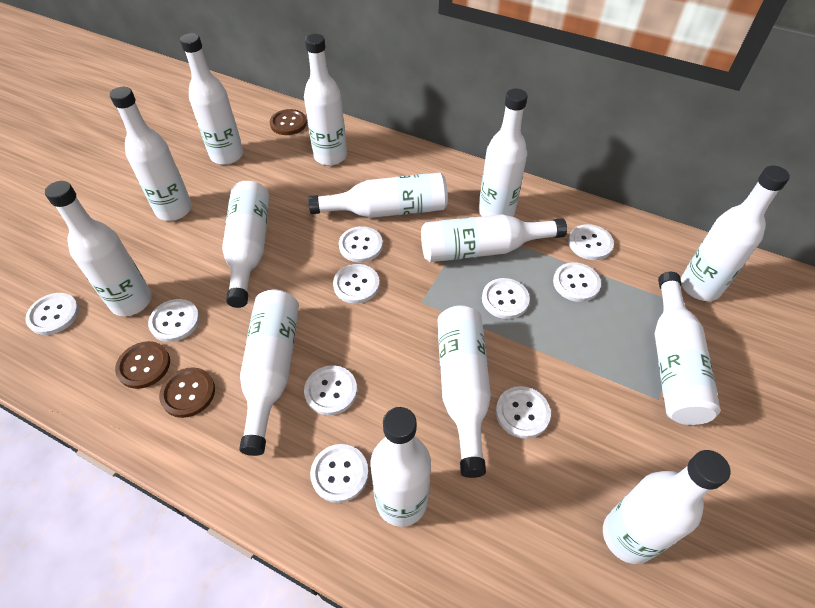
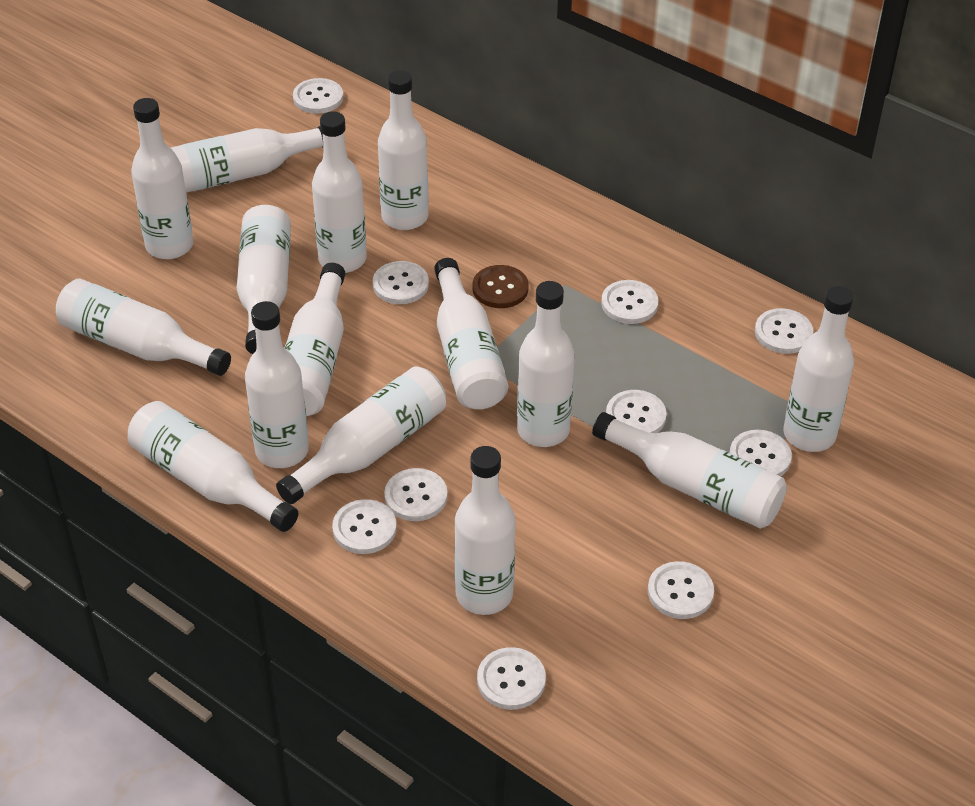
brown button: 3 -> 1
white bottle: 14 -> 15

